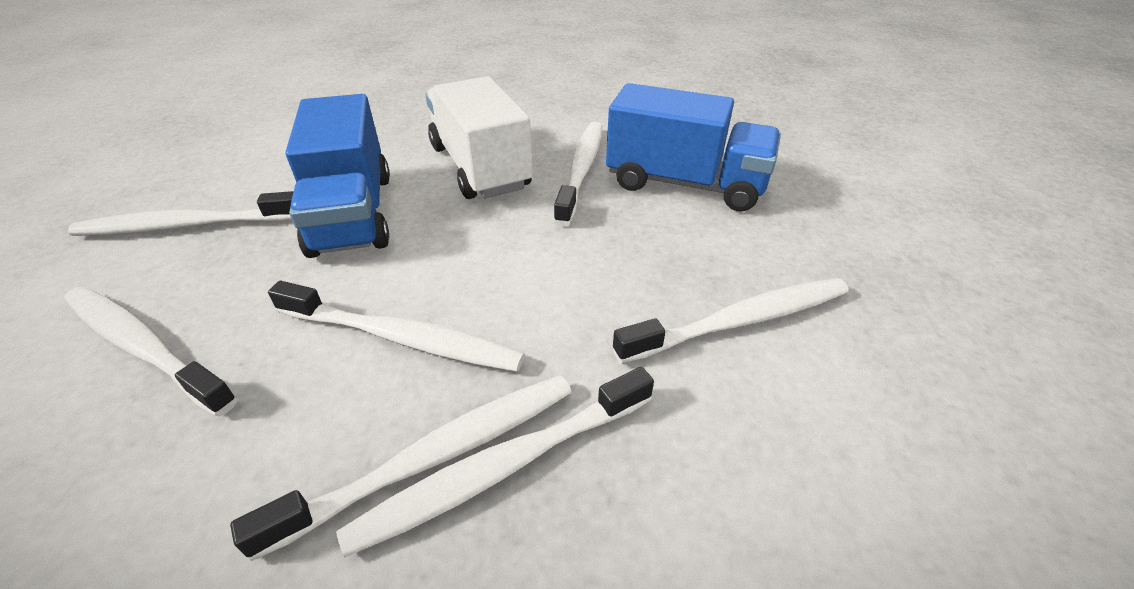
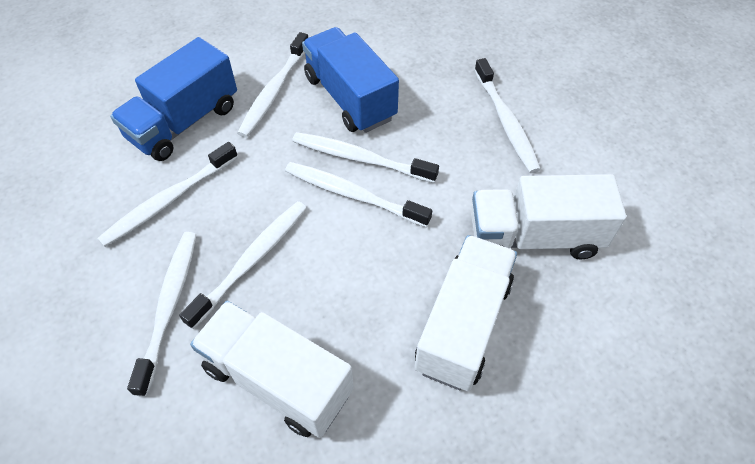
white truck: 1 -> 3

